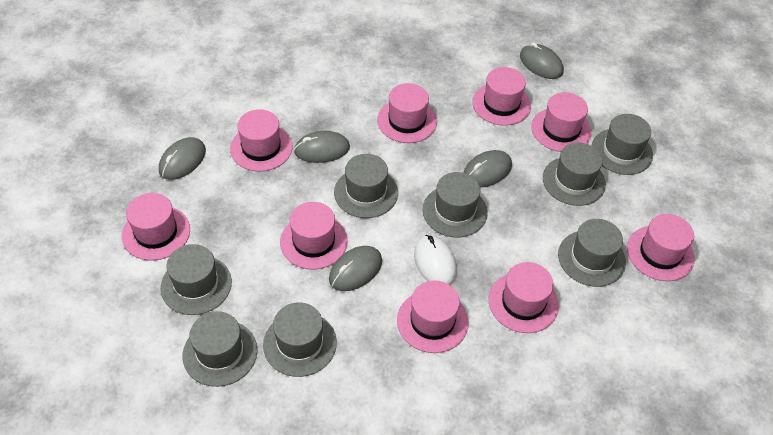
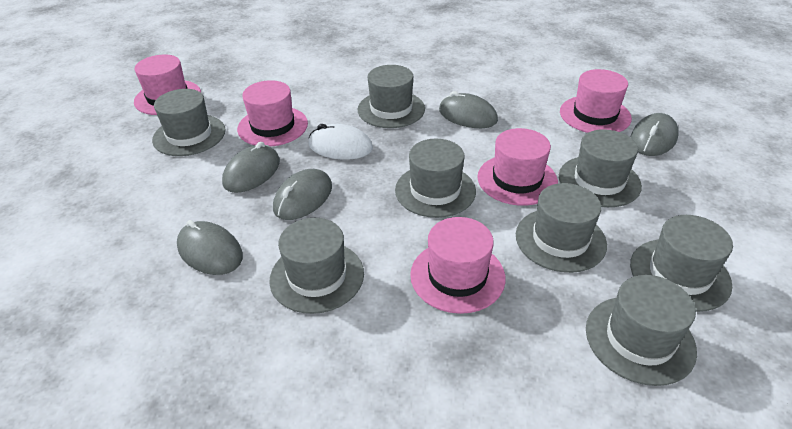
pink hat: 9 -> 5

